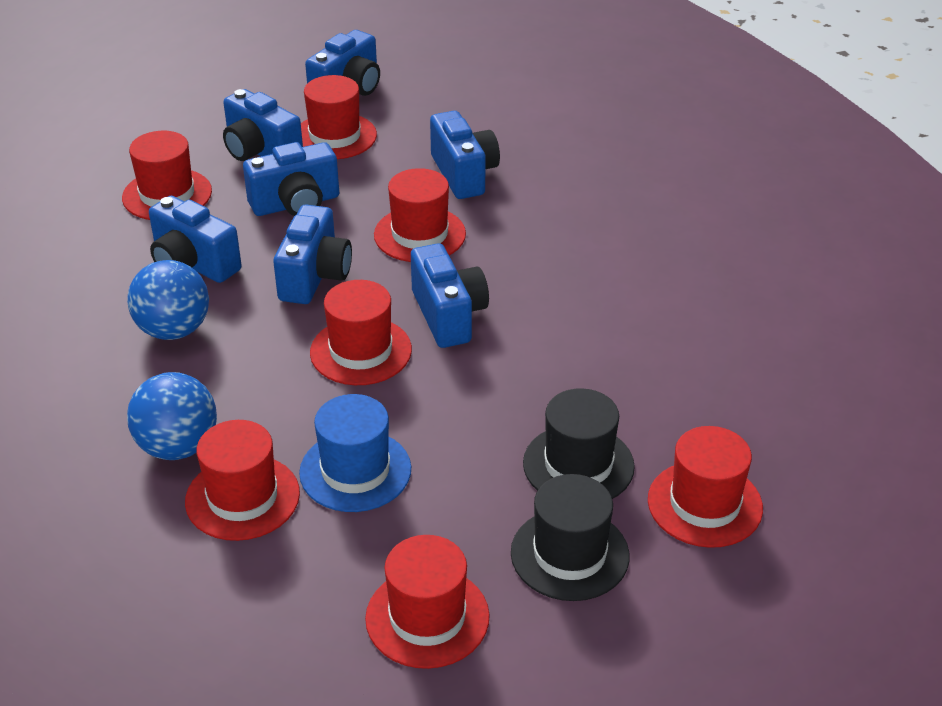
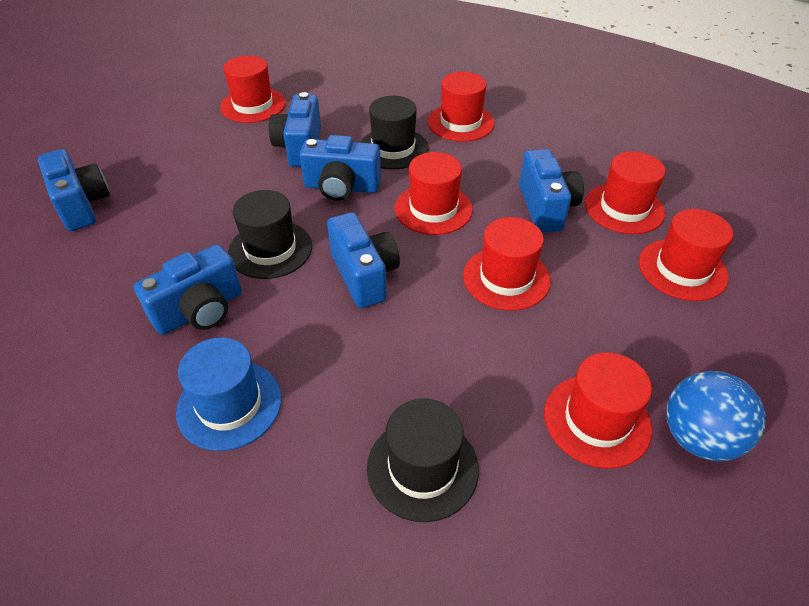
black hat: 2 -> 3
blue ball: 2 -> 1
blue camera: 7 -> 6

